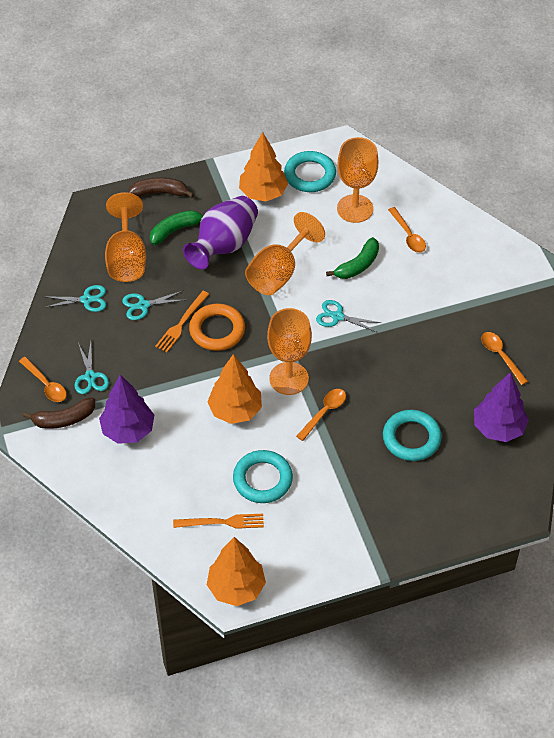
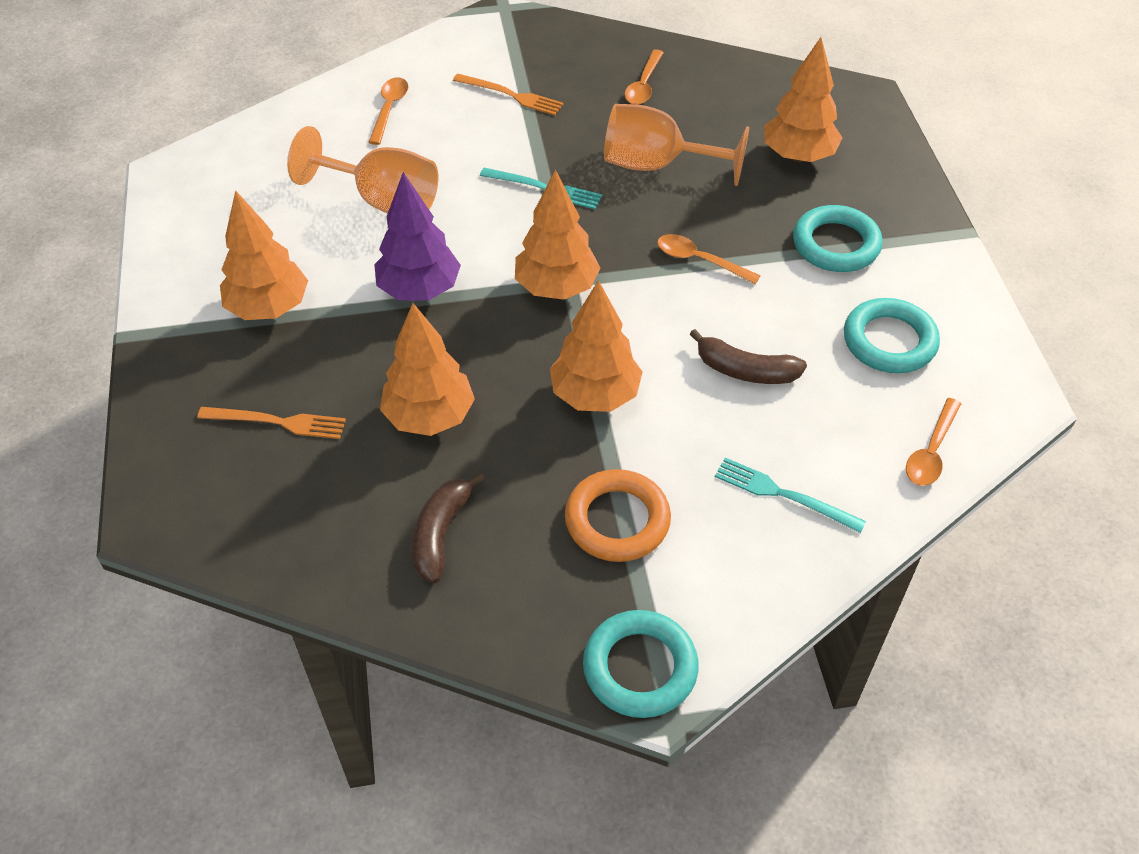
green banana: 2 -> 0
orange goblet: 4 -> 2
orange tree: 3 -> 5
purple tree: 2 -> 1
purple vase: 1 -> 0
turquoise fork: 0 -> 2
turquoise scissors: 4 -> 0

